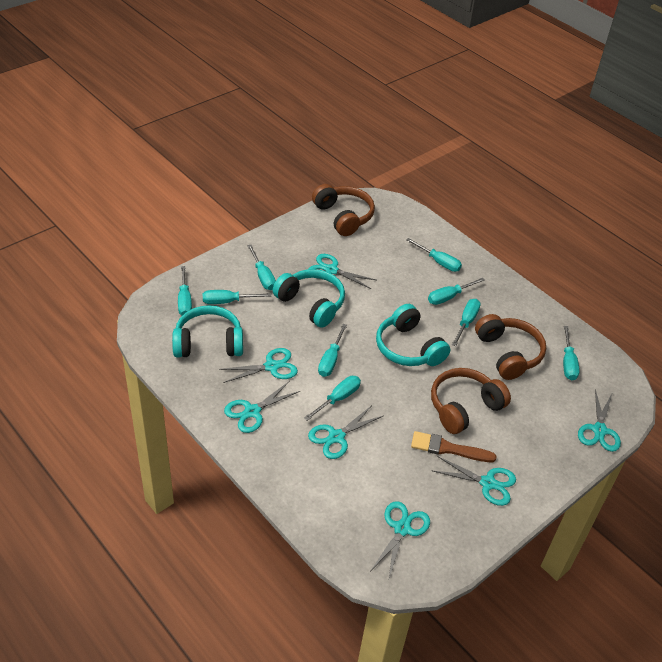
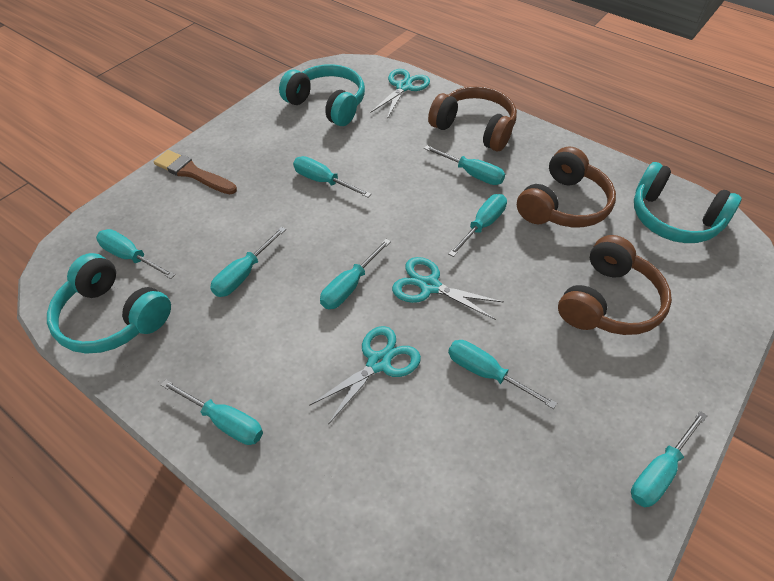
turquoise scissors: 7 -> 3

